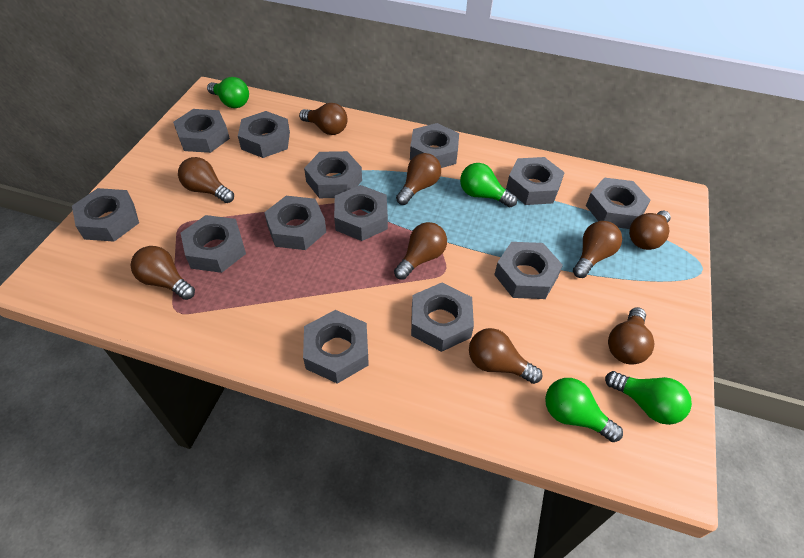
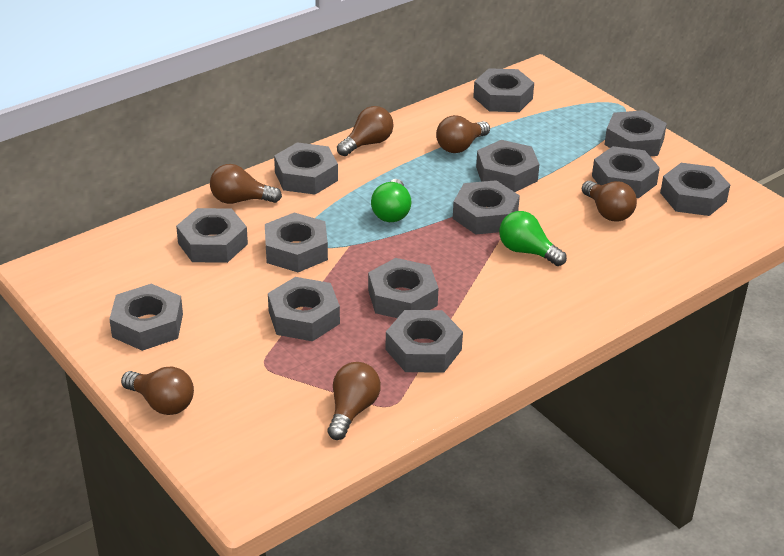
brown light bulb: 9 -> 6
green light bulb: 4 -> 2

